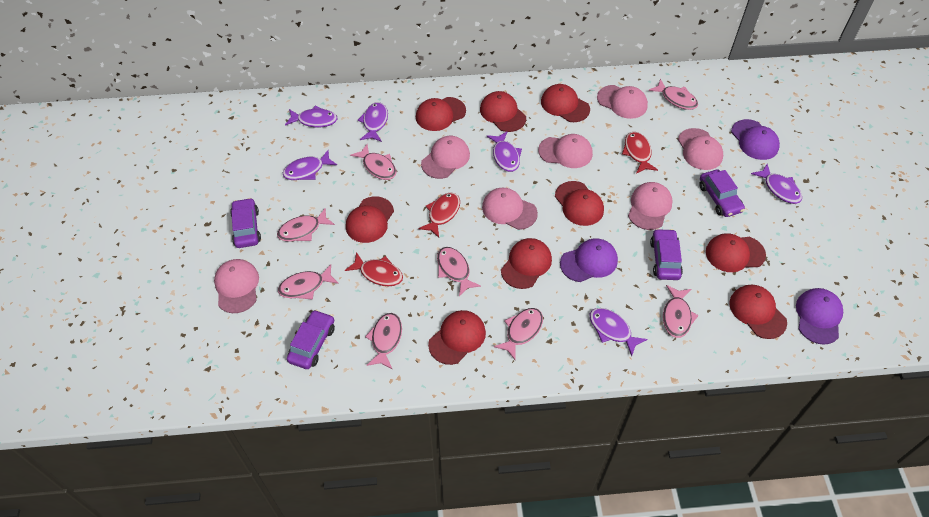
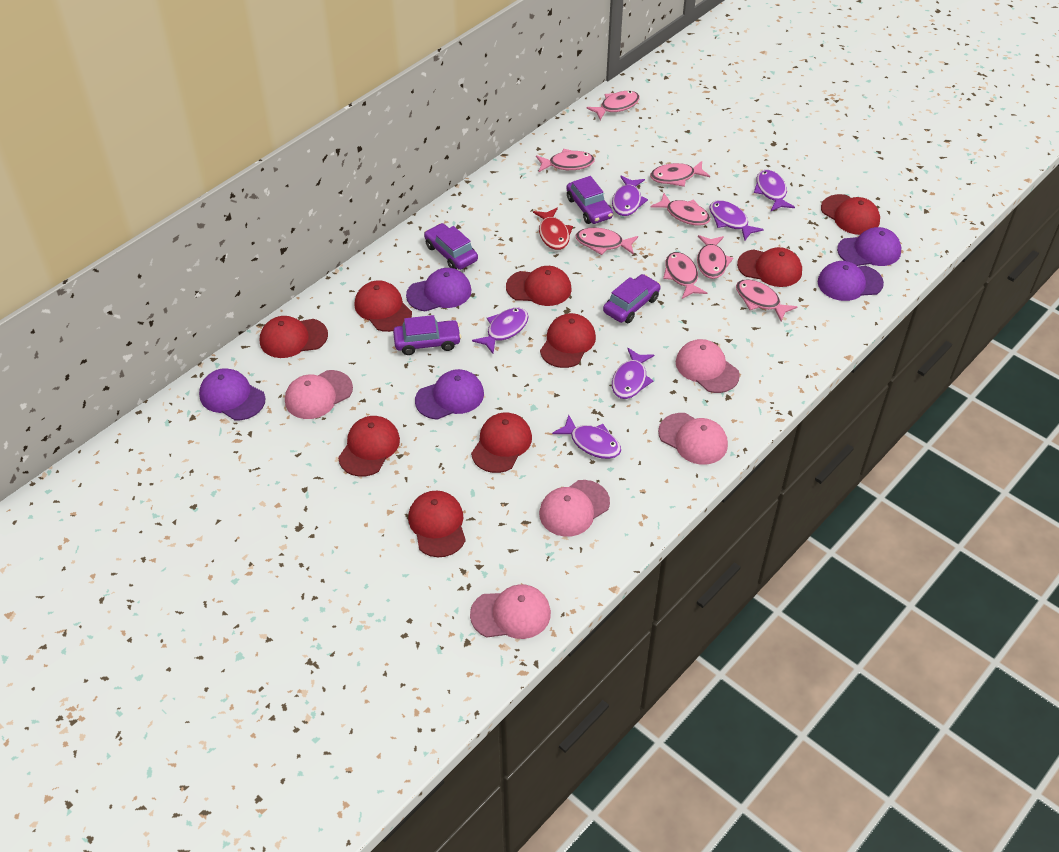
pink cap: 7 -> 5
purple cap: 3 -> 5
red fish: 3 -> 1

